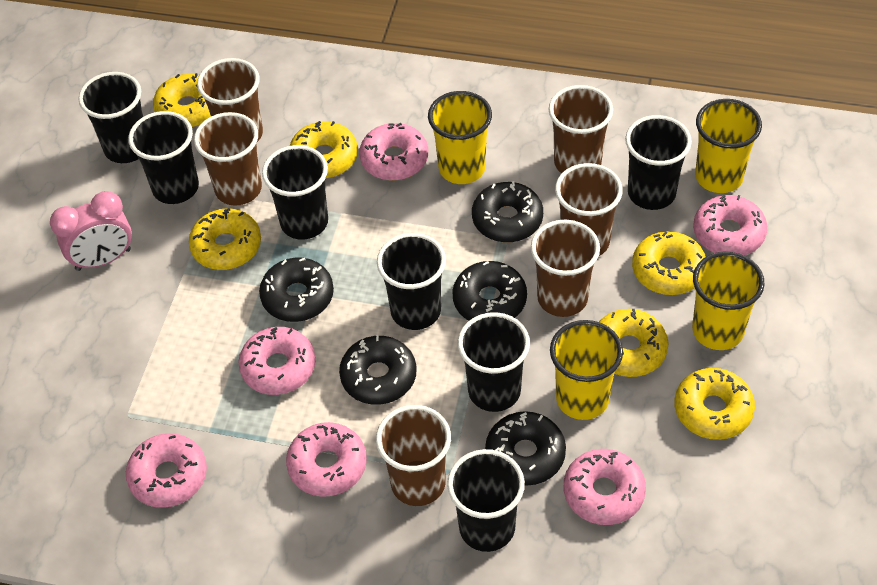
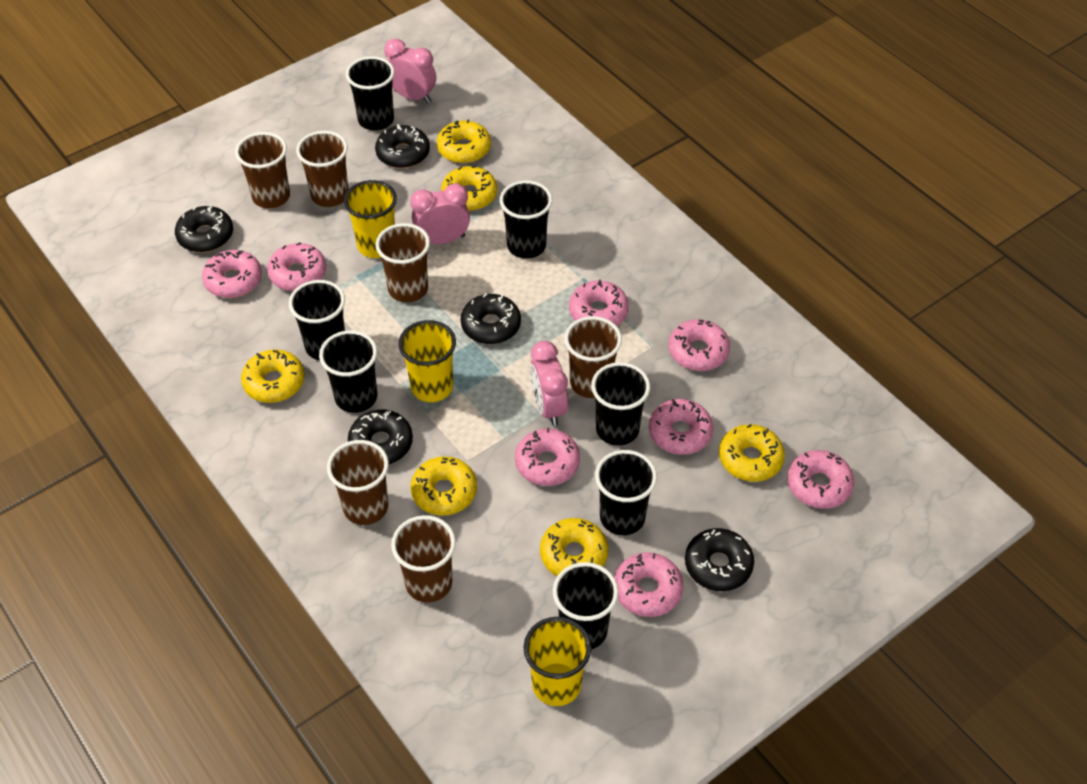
pink clock: 1 -> 3
pink donut: 6 -> 8
yellow cup: 4 -> 3

